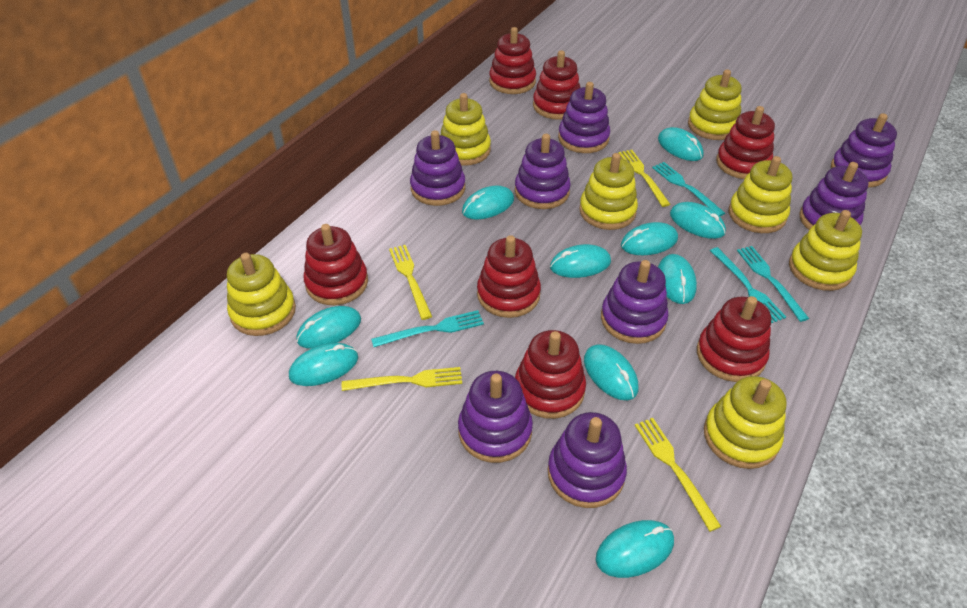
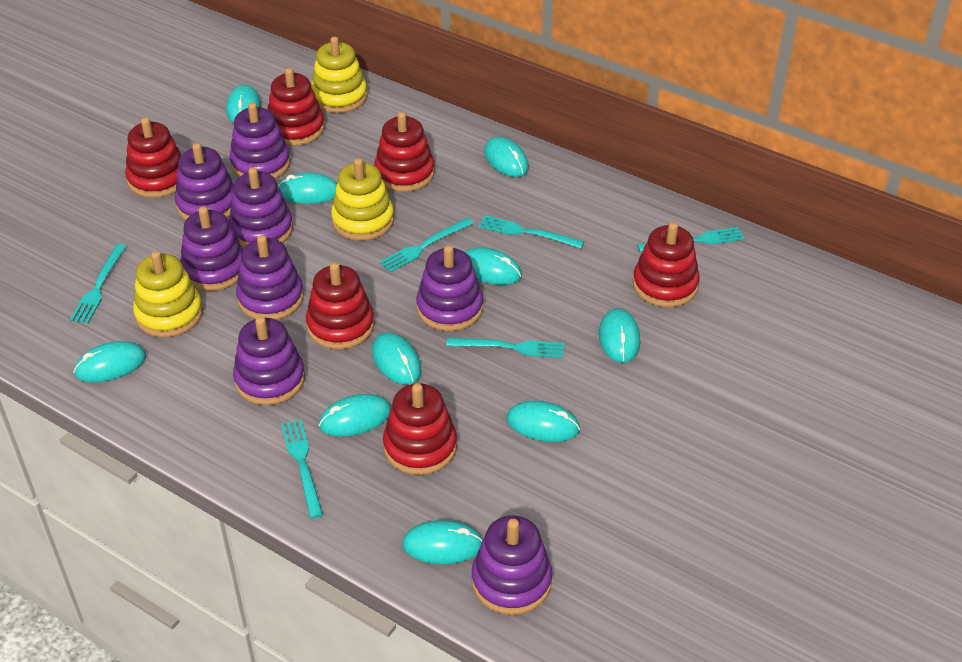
red stacking toy: 7 -> 6
turquoise fork: 4 -> 6
yellow fork: 4 -> 0
yellow stacking toy: 7 -> 3

